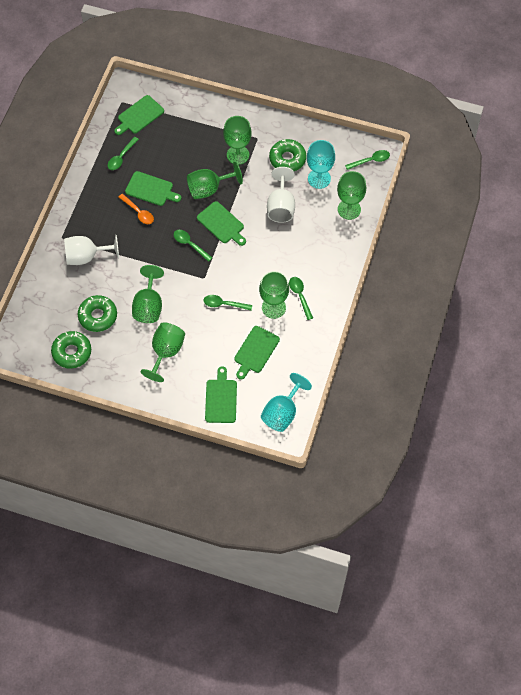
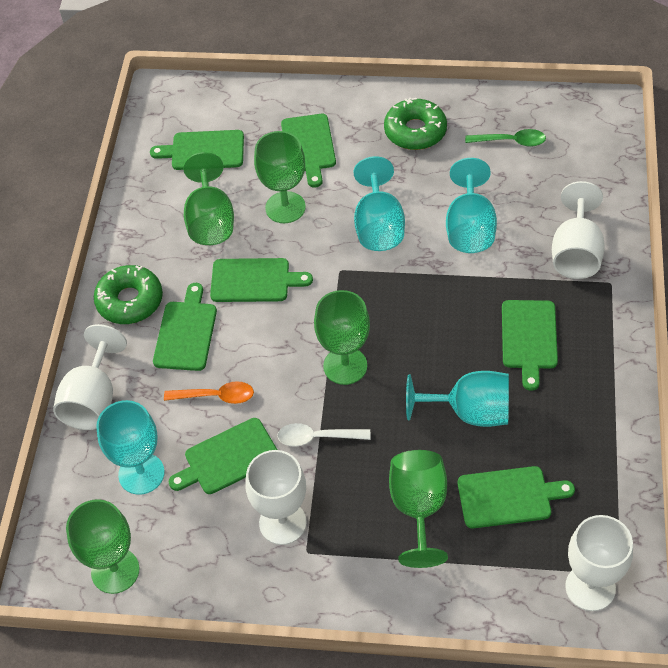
green cutting board: 5 -> 7
green donut: 3 -> 2
green goblet: 6 -> 5
green spoon: 5 -> 1
turquoise goblet: 2 -> 4
white goblet: 2 -> 4
white spoon: 0 -> 1

